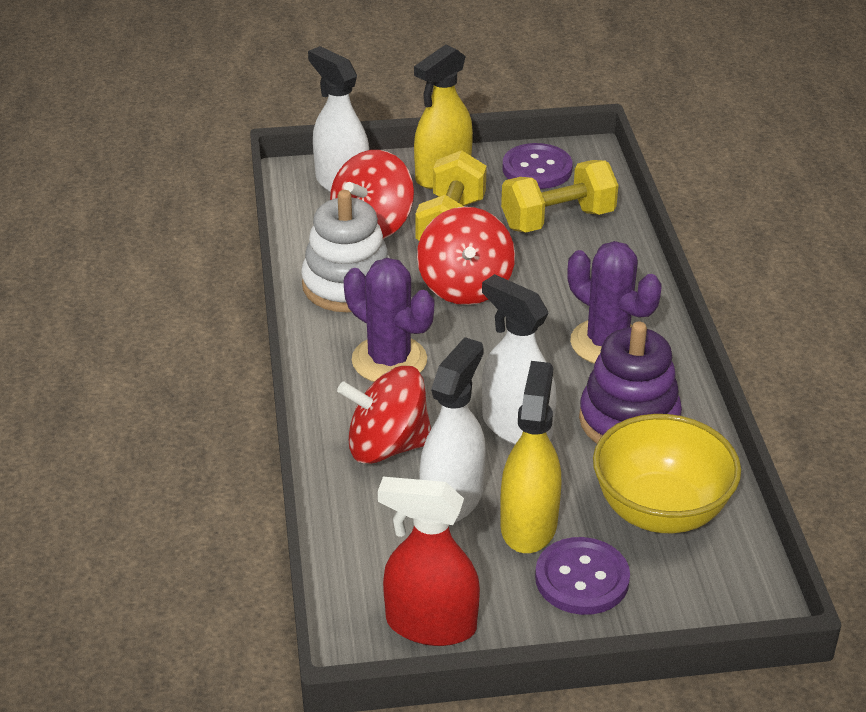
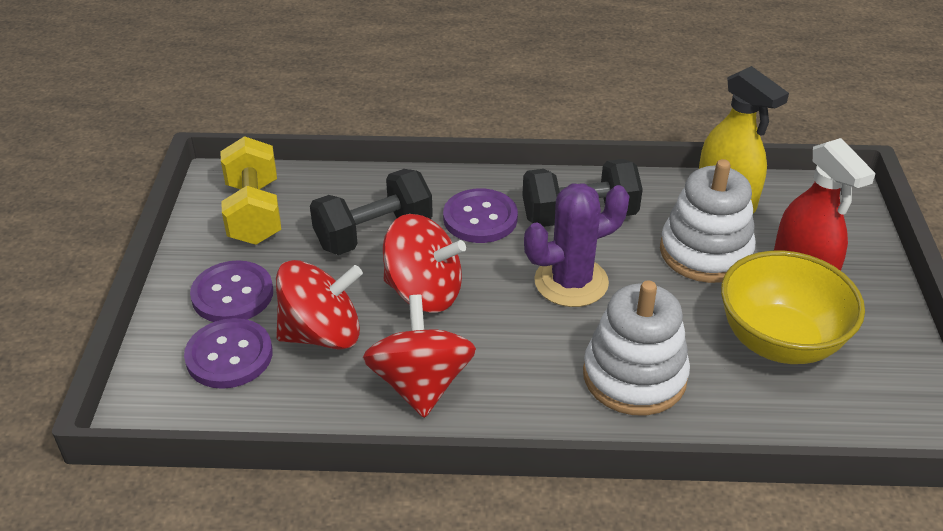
black dumbbell: 0 -> 2
purple button: 2 -> 3
purple cactus: 2 -> 1
purple stacking toy: 1 -> 0
white spray bottle: 3 -> 0
white stacking toy: 1 -> 2
yellow dumbbell: 2 -> 1
yellow spray bottle: 2 -> 1

